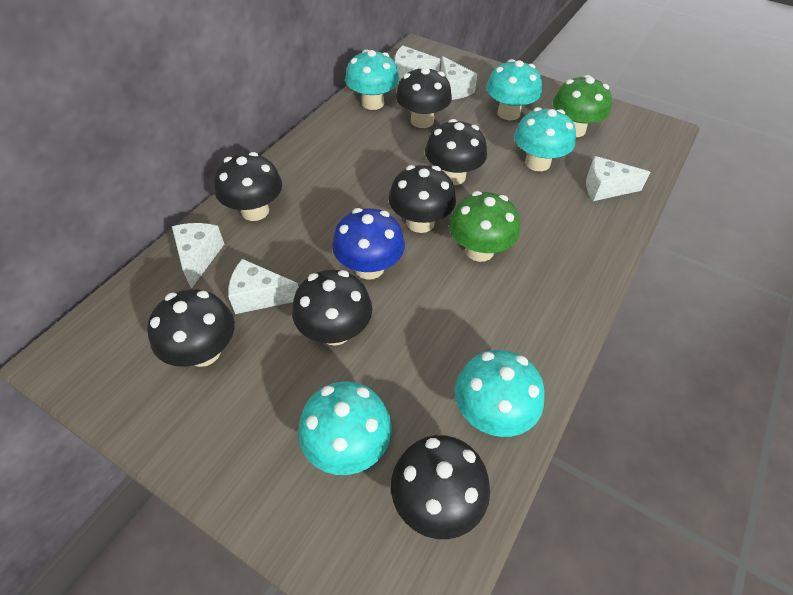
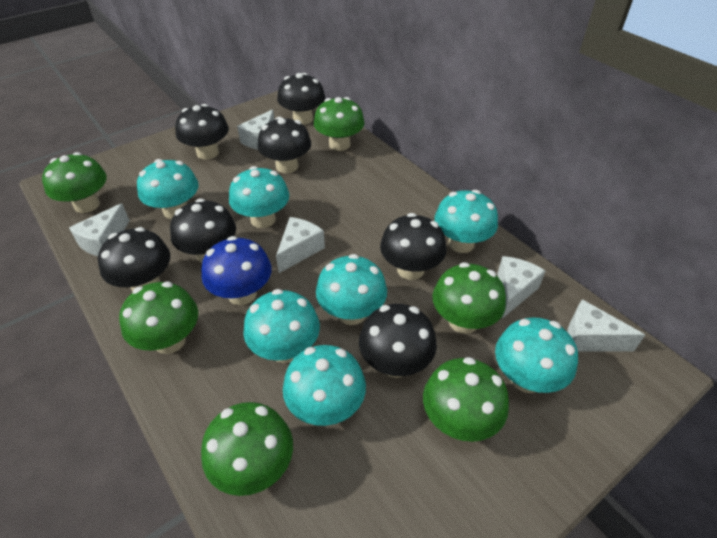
green mushroom: 2 -> 6
turquoise mushroom: 5 -> 7

